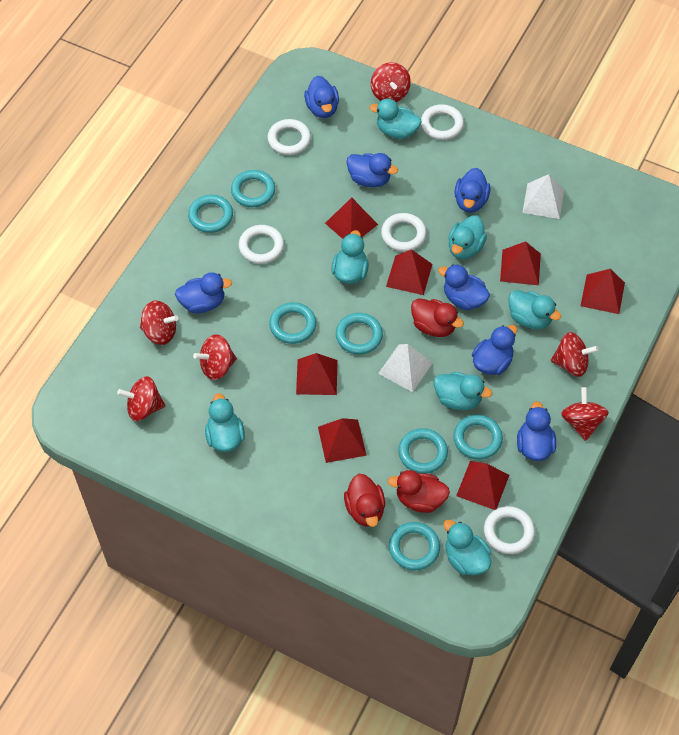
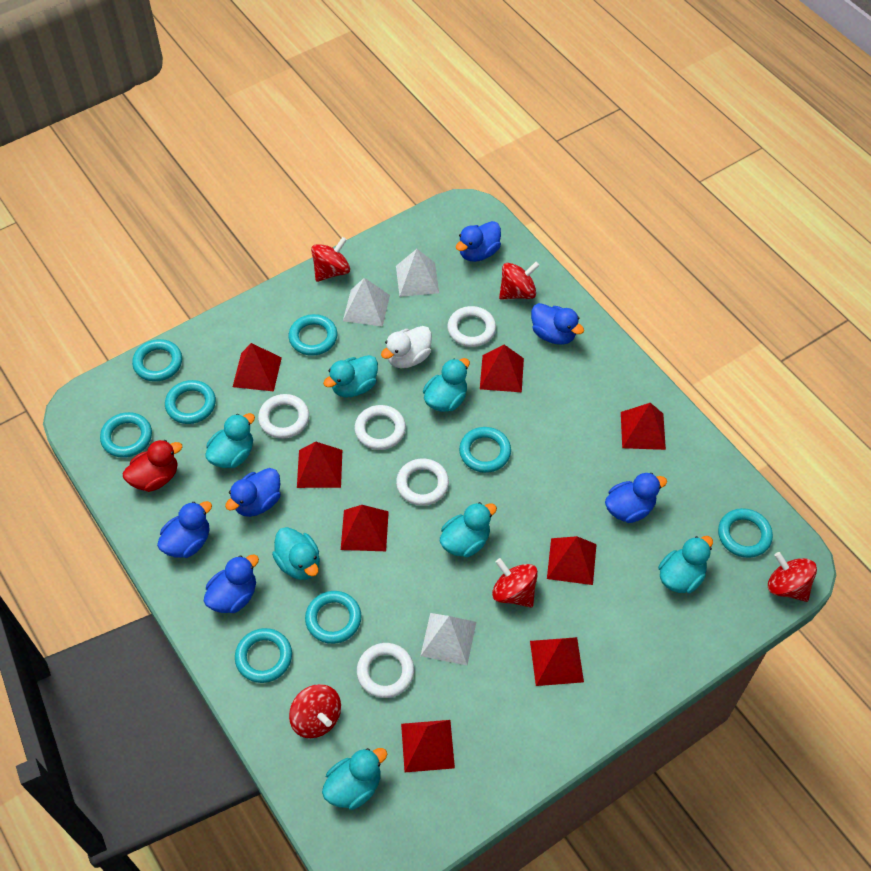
blue duck: 7 -> 6
red duck: 3 -> 1
red pyramid: 7 -> 8
red spinning top: 6 -> 5
turquoise ring: 7 -> 8
white duck: 0 -> 1
white pyramid: 2 -> 3

